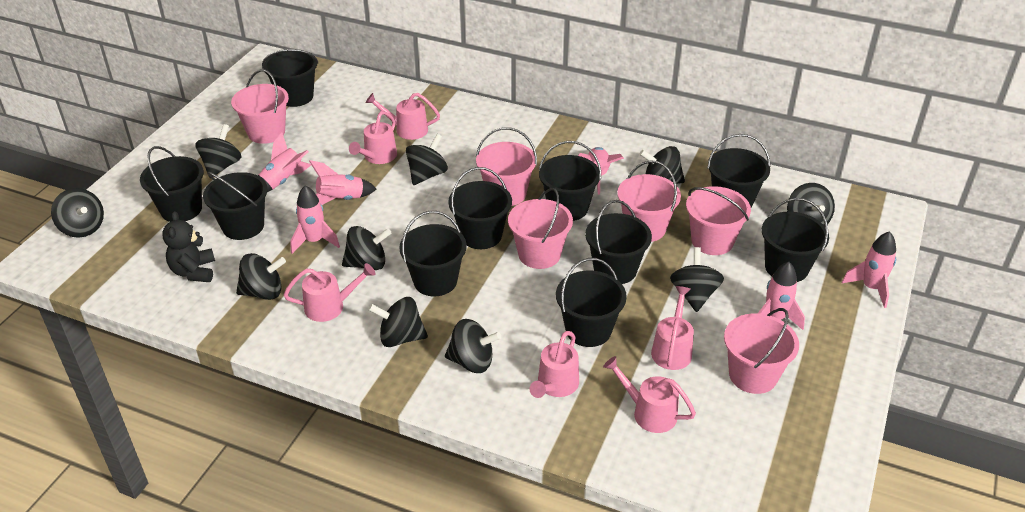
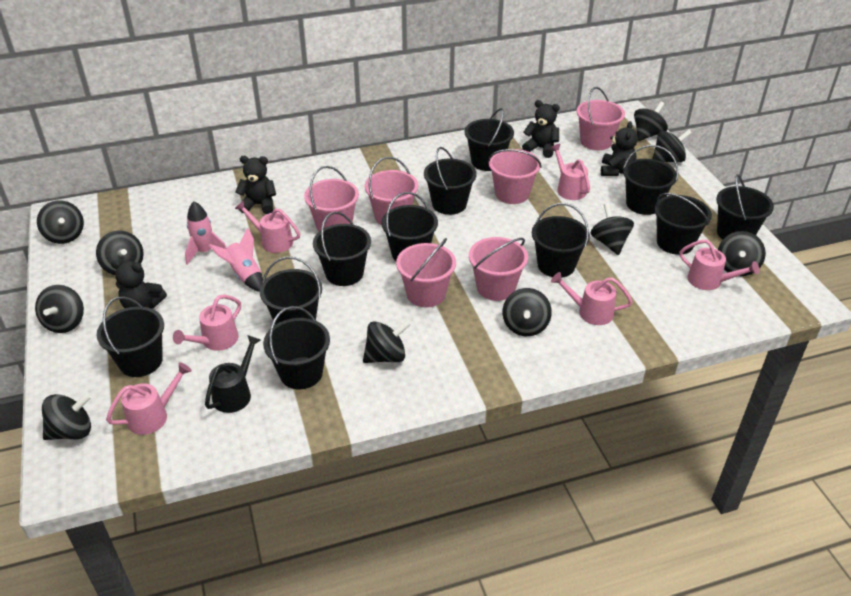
black bucket: 10 -> 11
black teddy bear: 1 -> 4
black watering can: 0 -> 1
pink rocket: 6 -> 2

